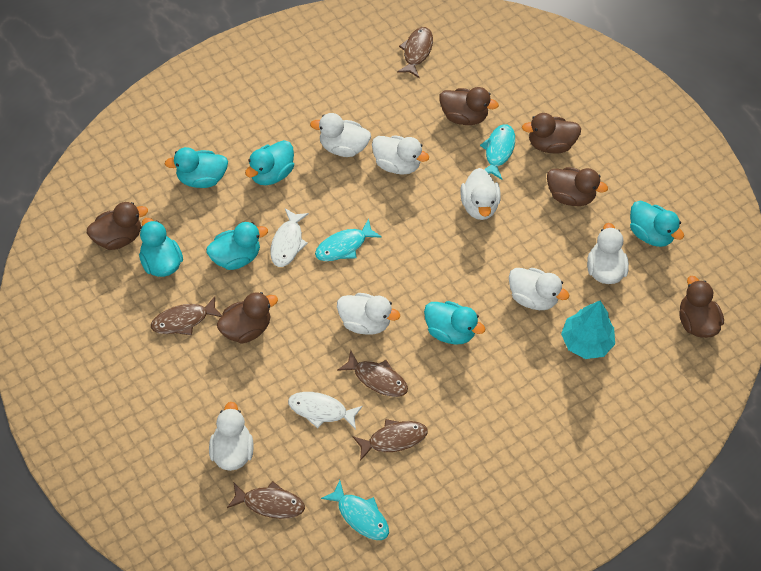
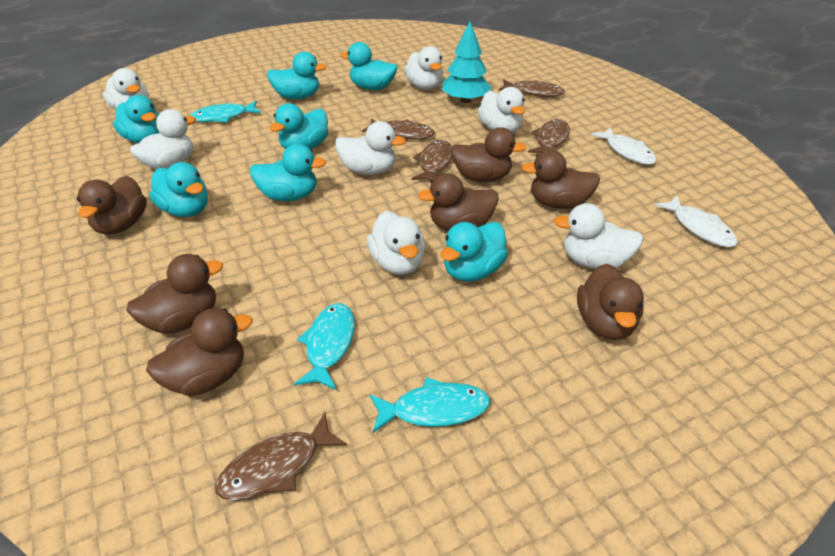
brown duck: 6 -> 7
turquoise duck: 6 -> 7

